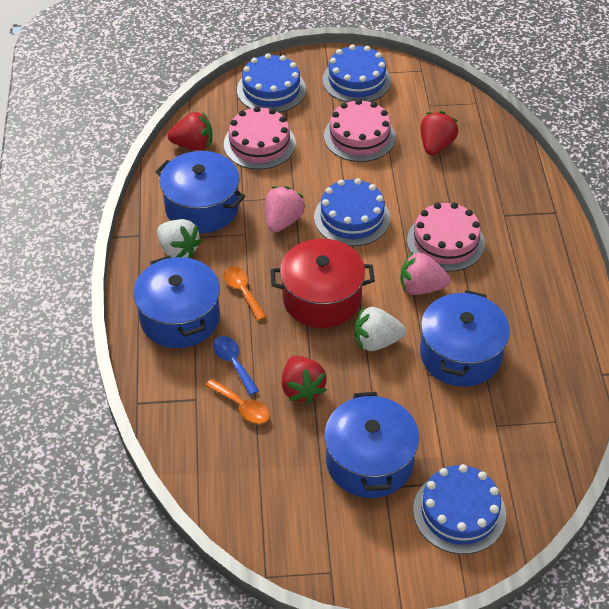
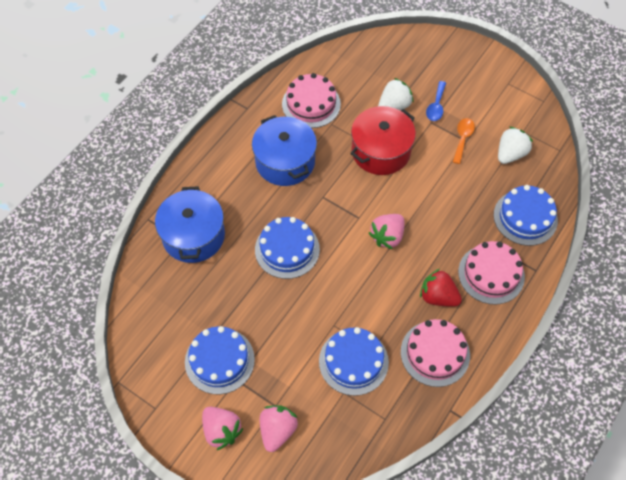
blue pot: 4 -> 2
orange spoon: 2 -> 1
pink strawberry: 2 -> 3
red strawberry: 3 -> 1

